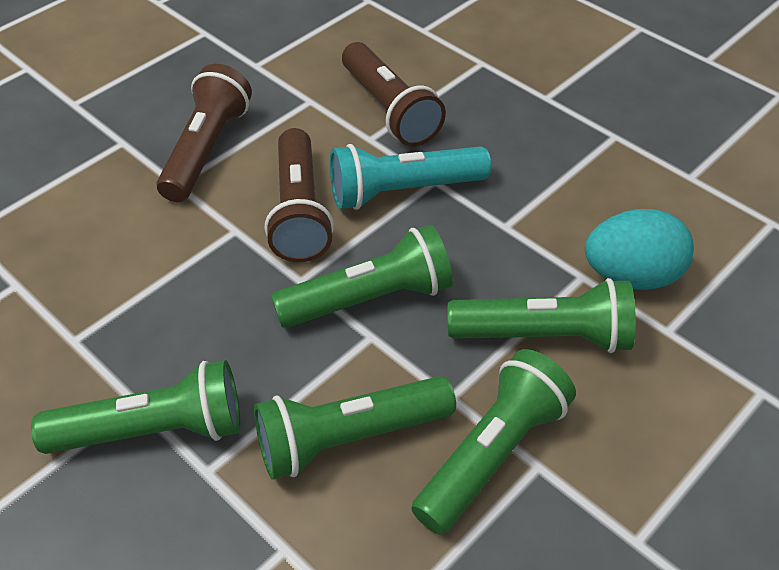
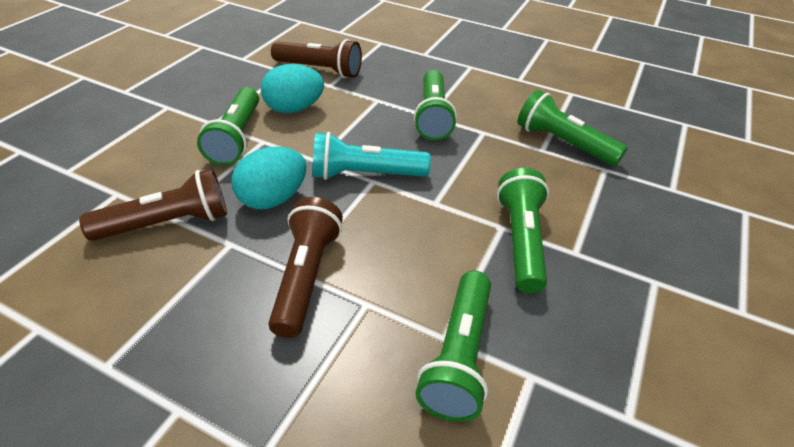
turquoise egg: 1 -> 2

